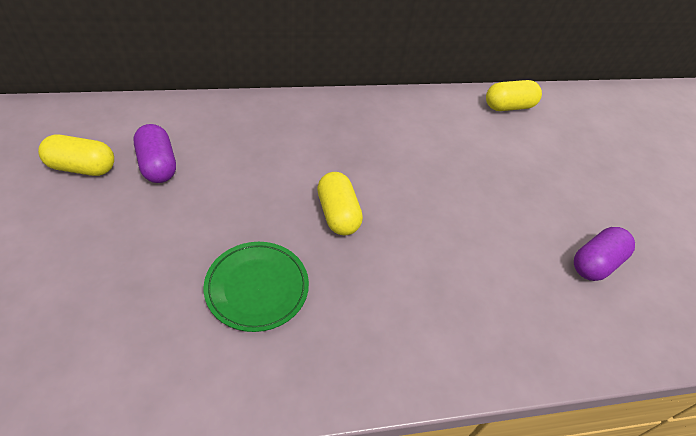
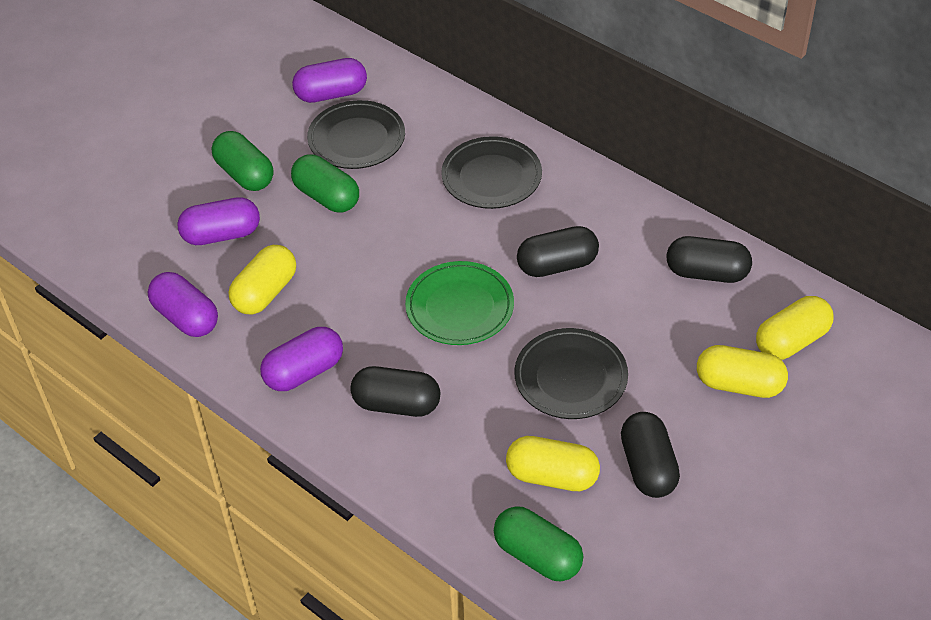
black capsule: 0 -> 4
black plate: 0 -> 3
green capsule: 0 -> 3
purple capsule: 2 -> 4
yellow capsule: 3 -> 4

